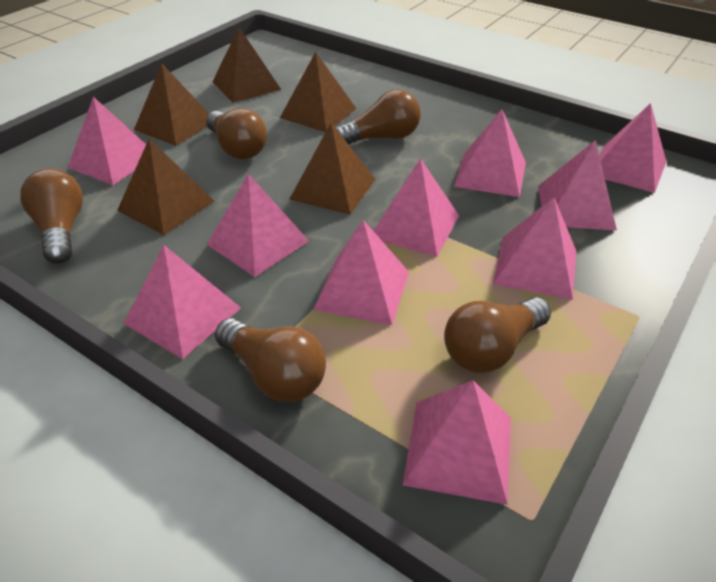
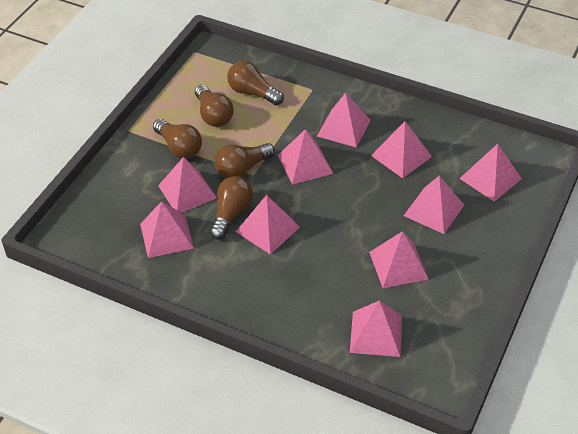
brown pyramid: 5 -> 0

